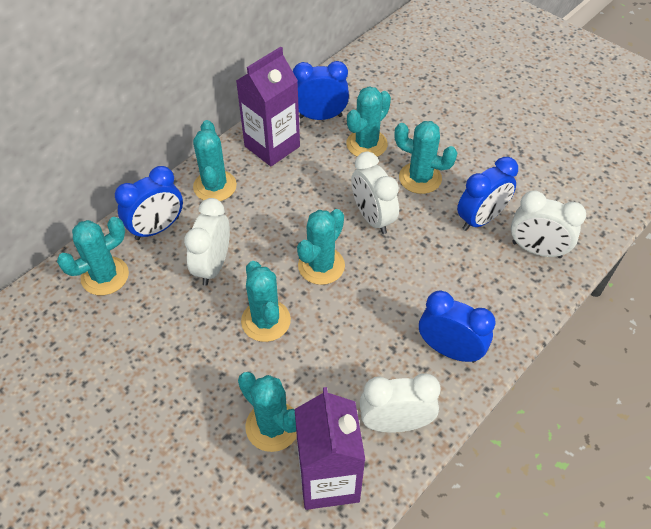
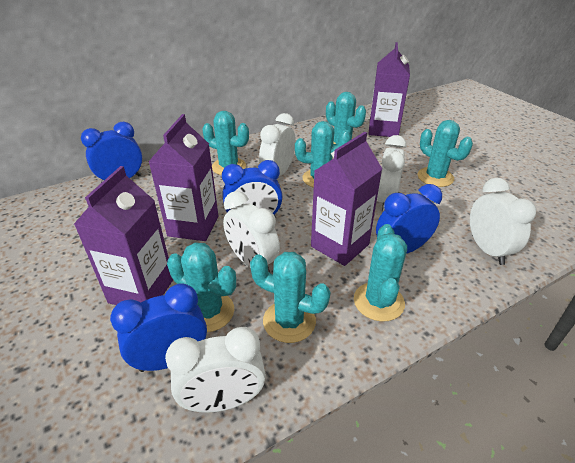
purple carton: 2 -> 4
white clock: 4 -> 5

